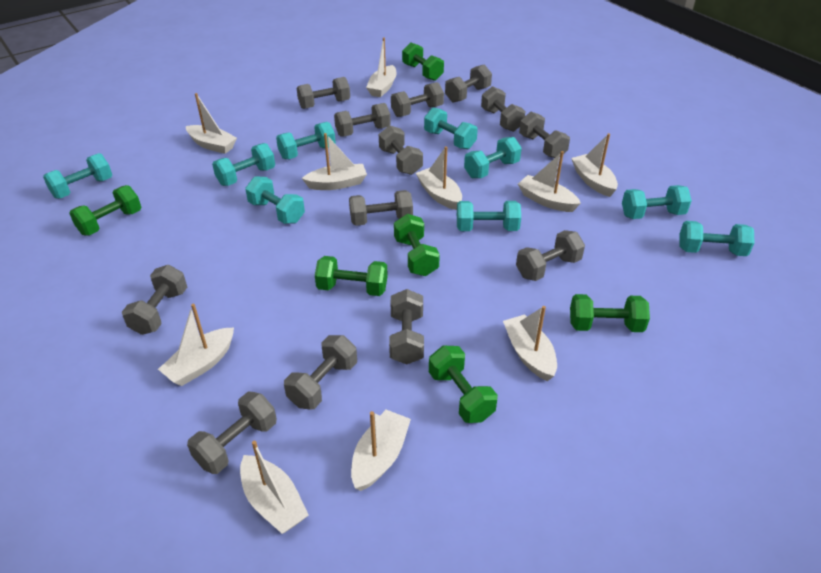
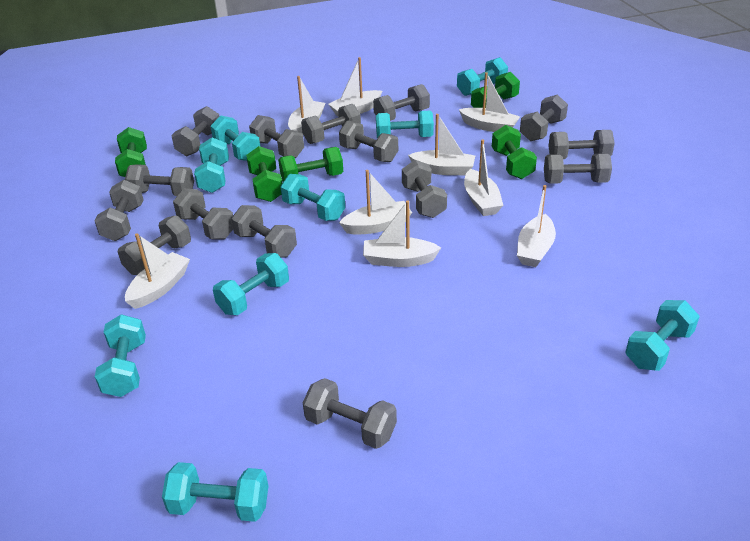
green dumbbell: 6 -> 5
grey dumbbell: 13 -> 15
white boat: 10 -> 9

